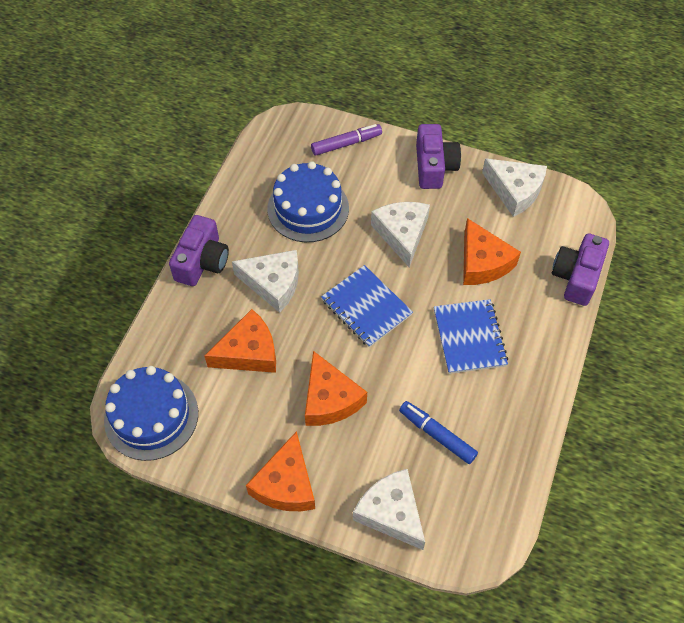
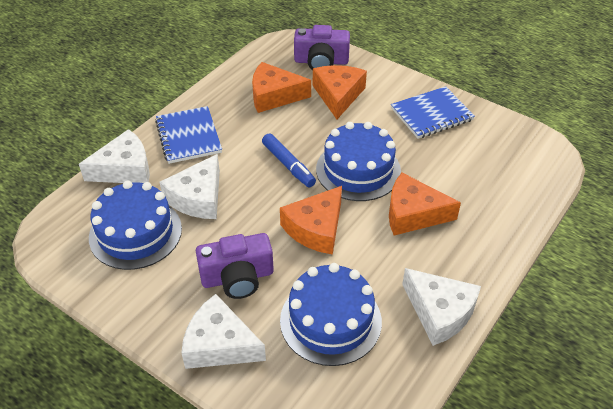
blue cake: 2 -> 3
purple camera: 3 -> 2
purple marker: 1 -> 0

